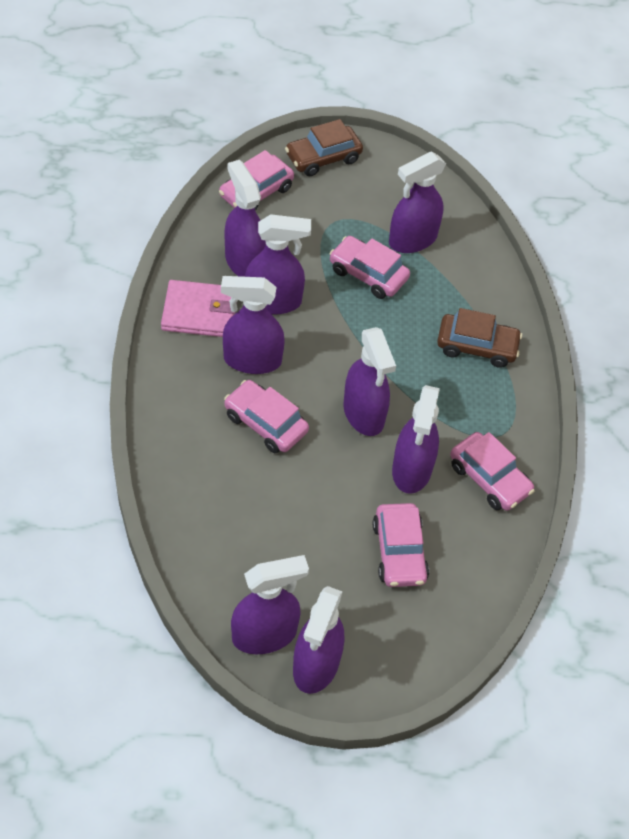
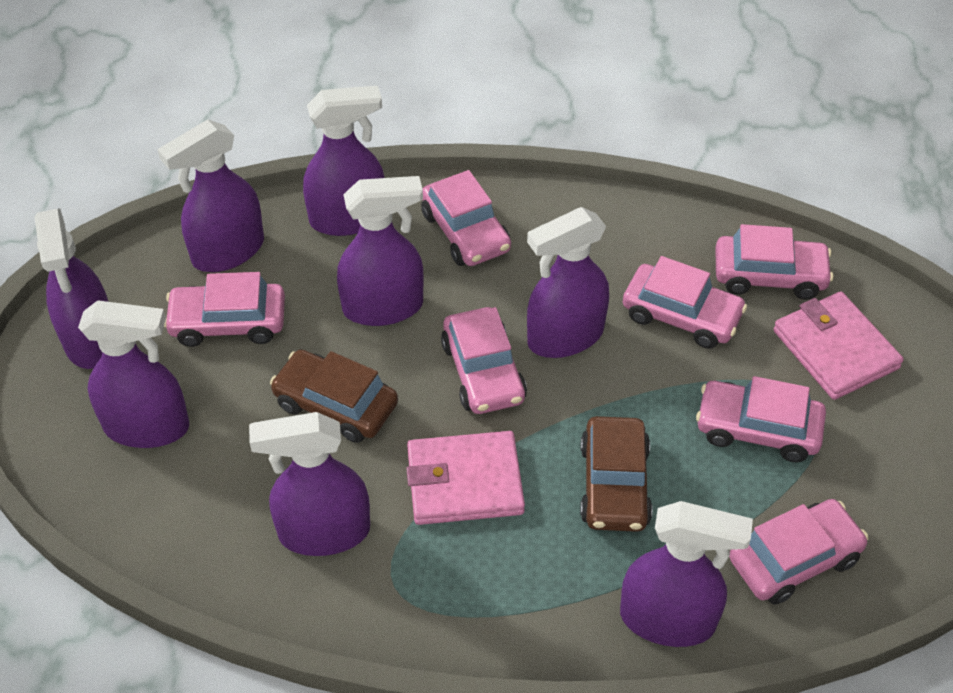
pink car: 5 -> 7
pink wallet: 1 -> 2

